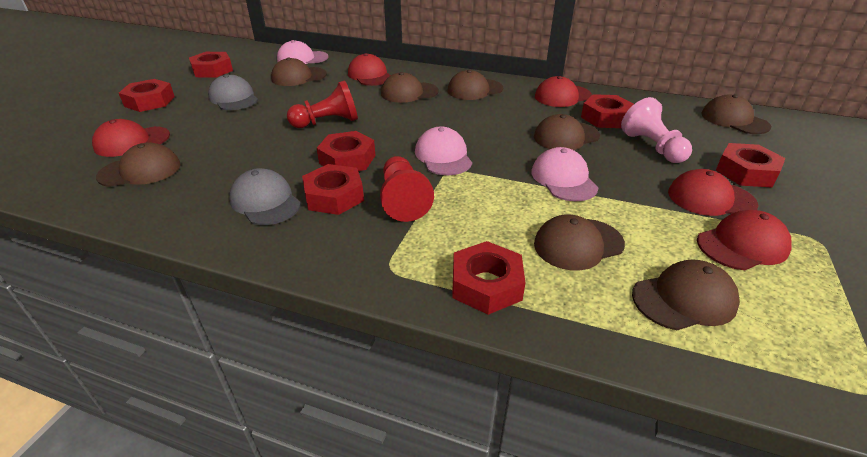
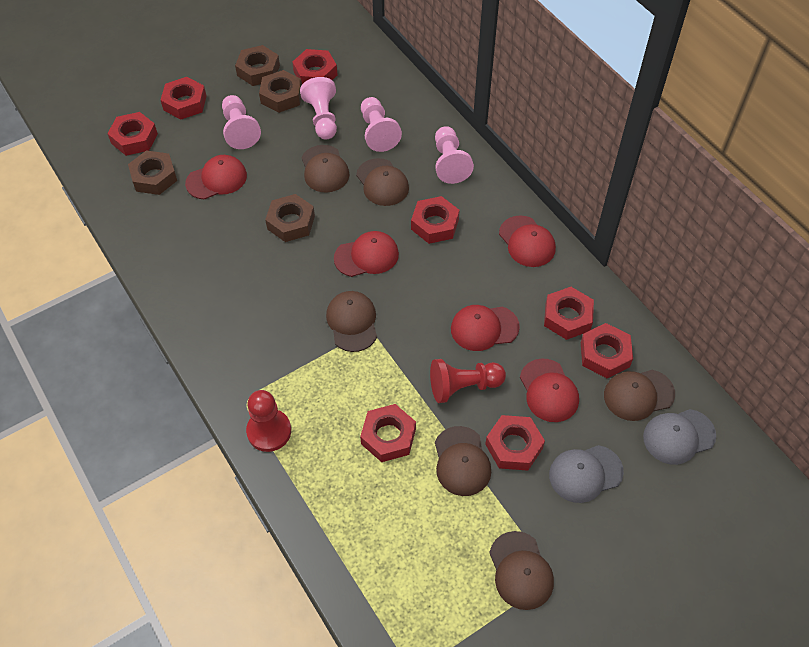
brown cap: 8 -> 6
brown nut: 0 -> 4
pink cap: 3 -> 0
pink pawn: 1 -> 4
red nut: 7 -> 8

